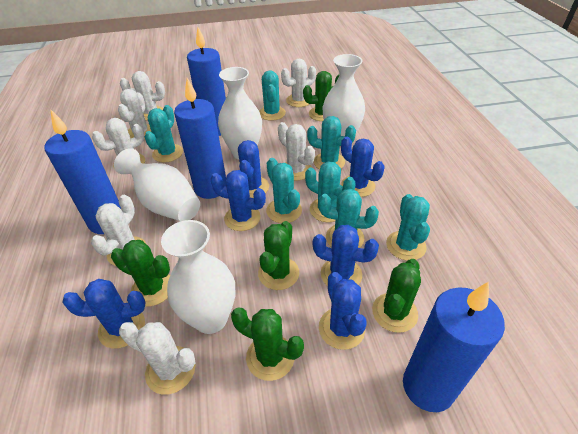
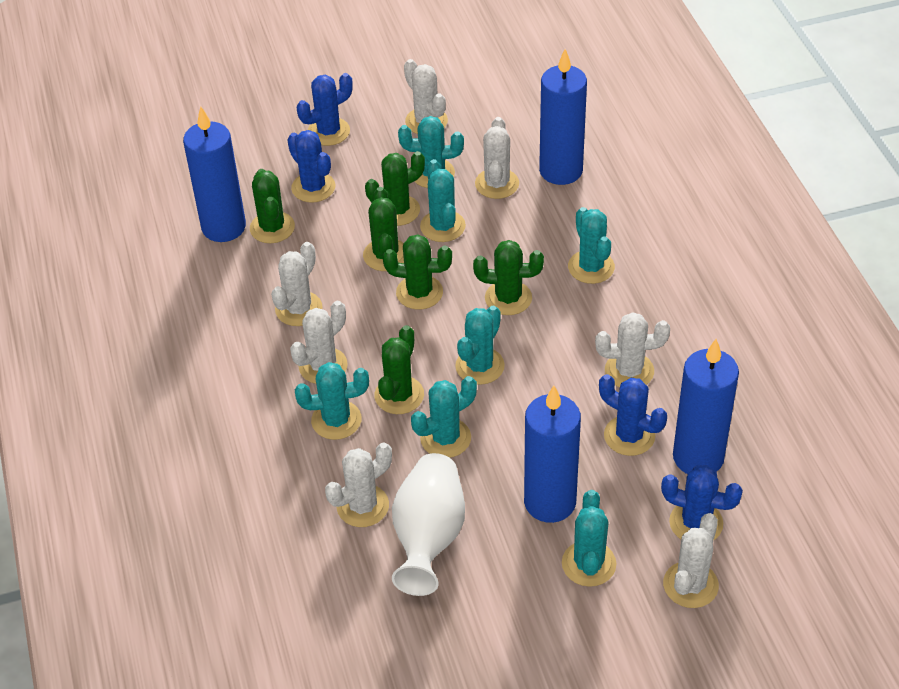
blue cactus: 6 -> 4
green cactus: 5 -> 6
white vase: 4 -> 1

